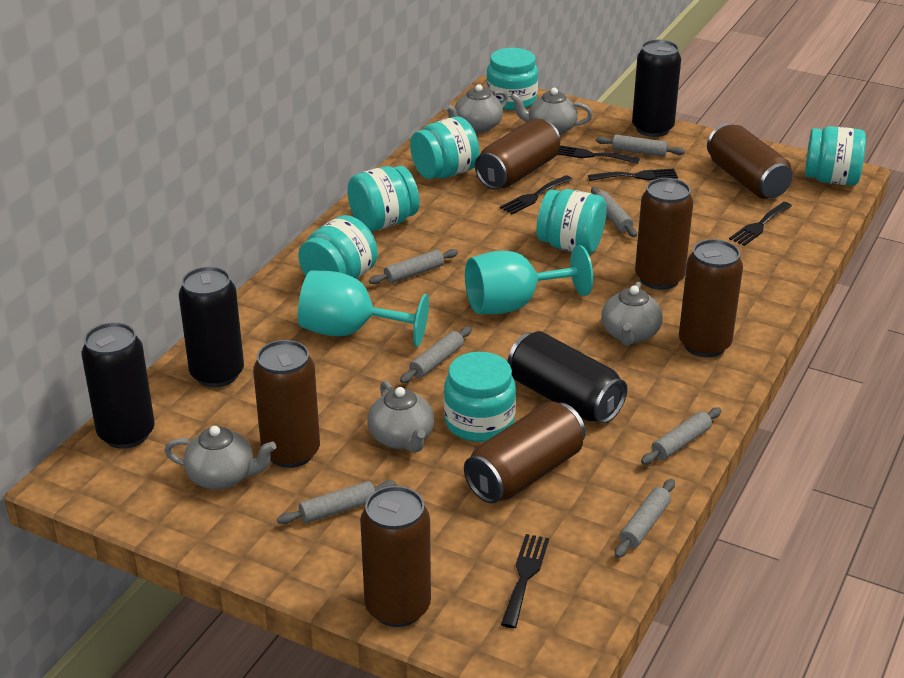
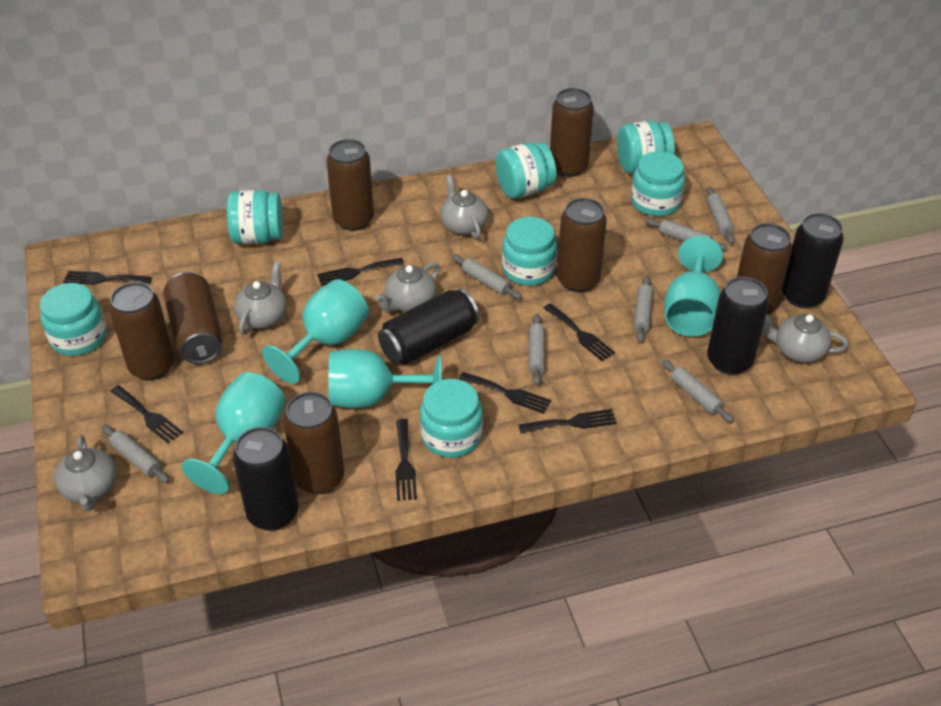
black fork: 5 -> 7
turquoise goblet: 2 -> 4

